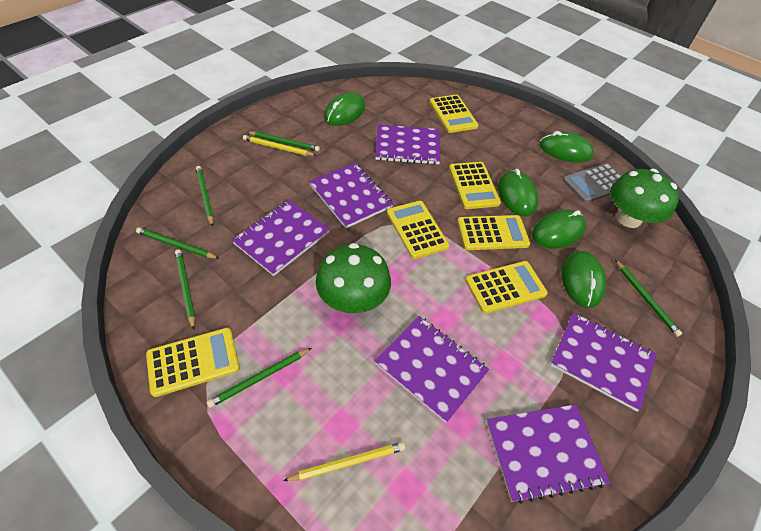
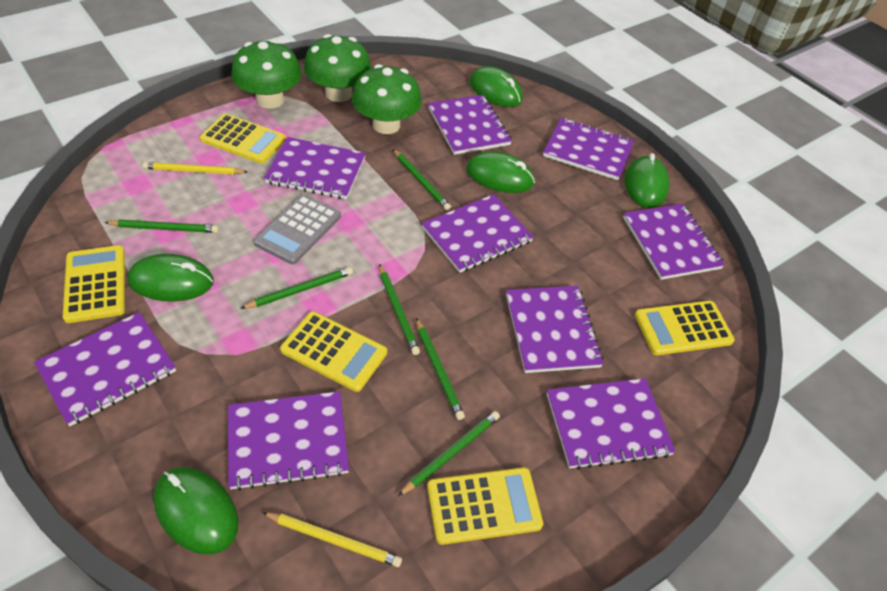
green mushroom: 2 -> 3
purple notebook: 6 -> 9
yellow calculator: 6 -> 5

